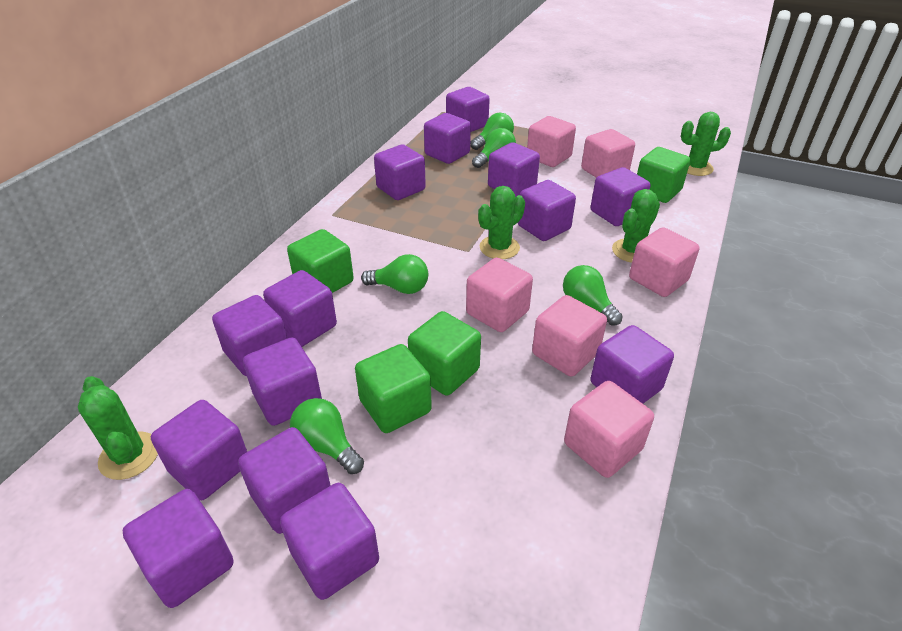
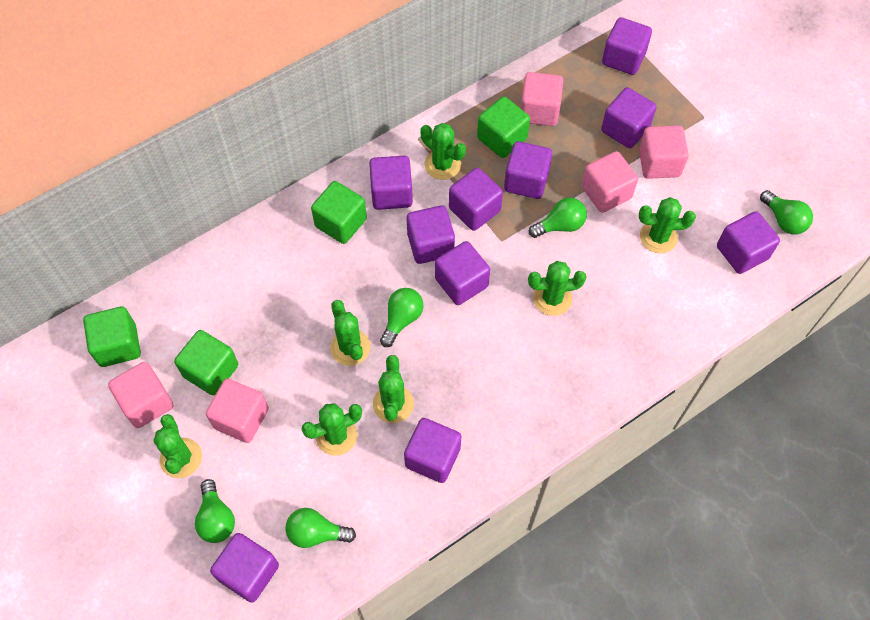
green cactus: 4 -> 7
pink cube: 6 -> 5
purple cube: 14 -> 10

